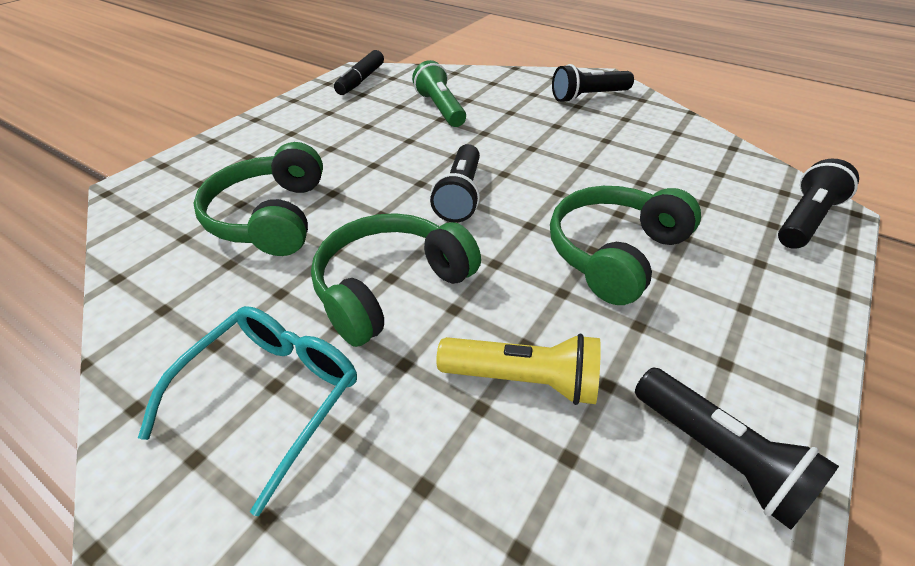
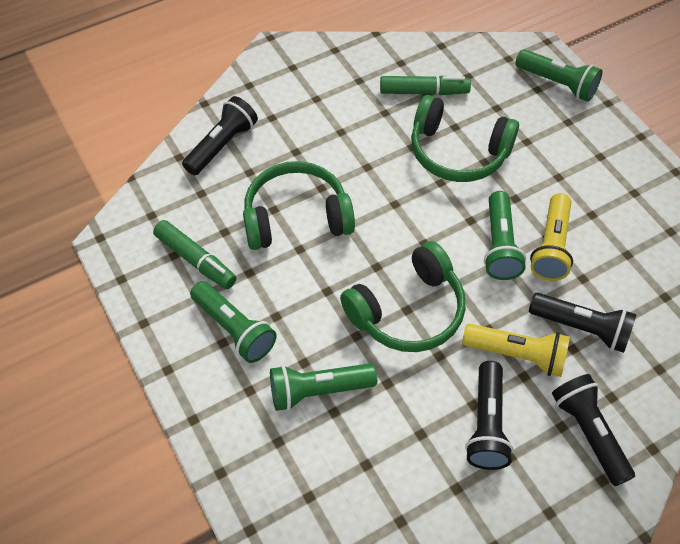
black marker: 1 -> 0
green flashlight: 1 -> 4
green marker: 0 -> 2
turquoise glasses: 1 -> 0
yellow flashlight: 1 -> 2

